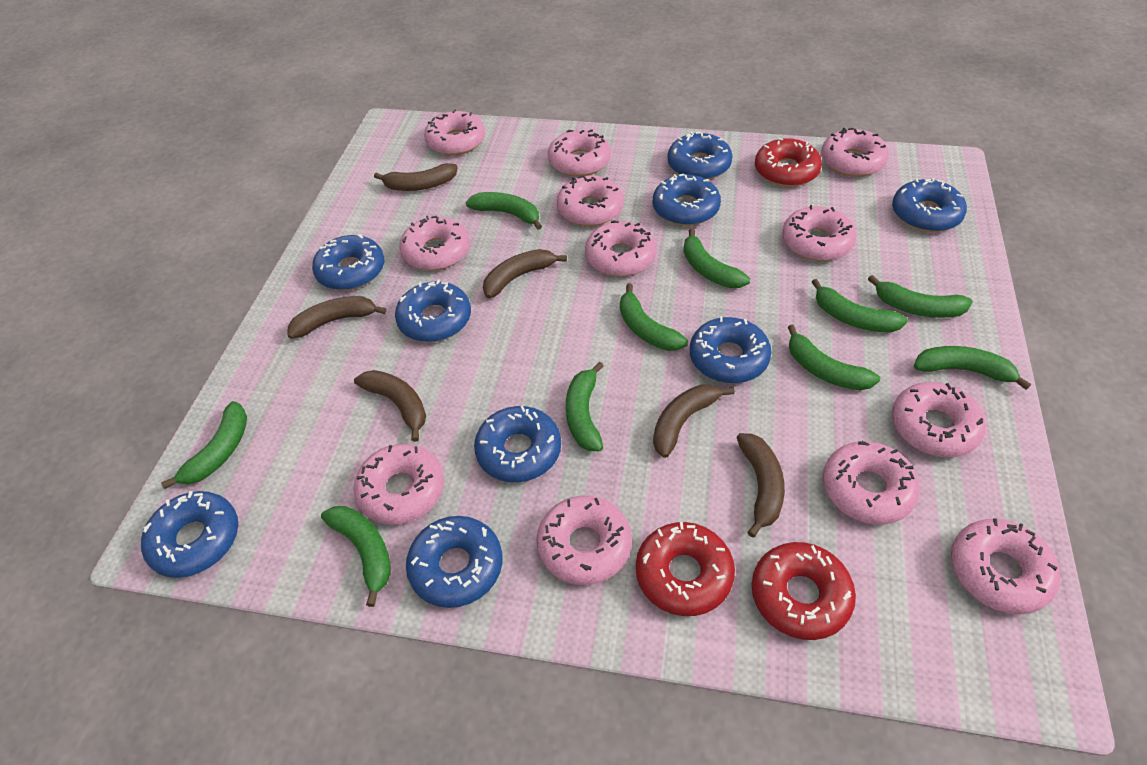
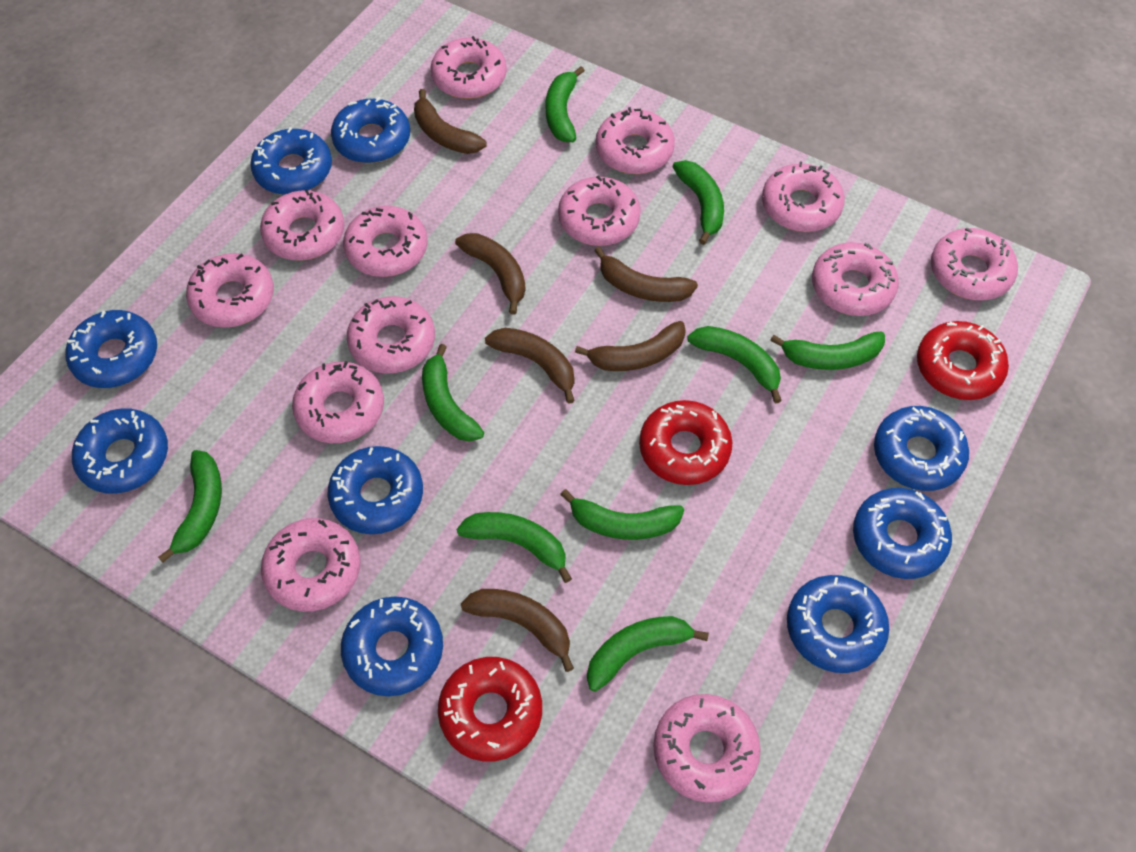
green banana: 10 -> 9
pink donut: 12 -> 13

